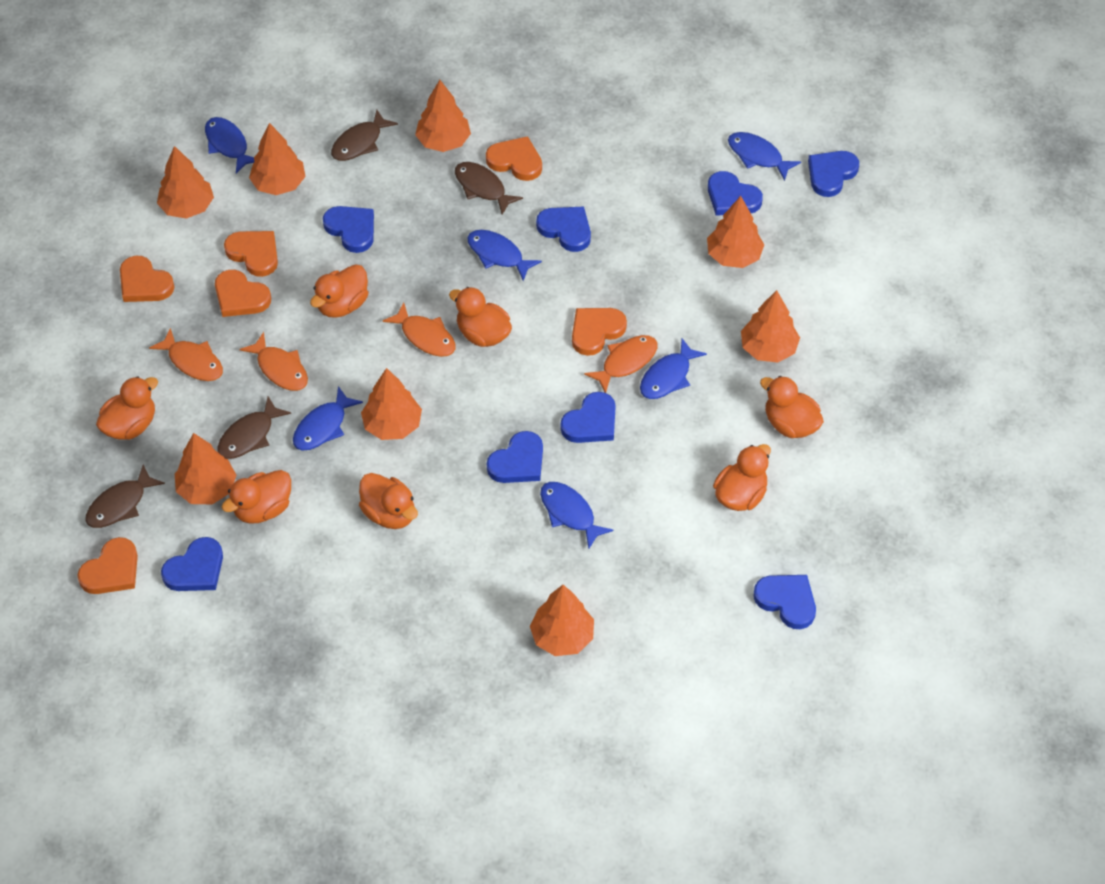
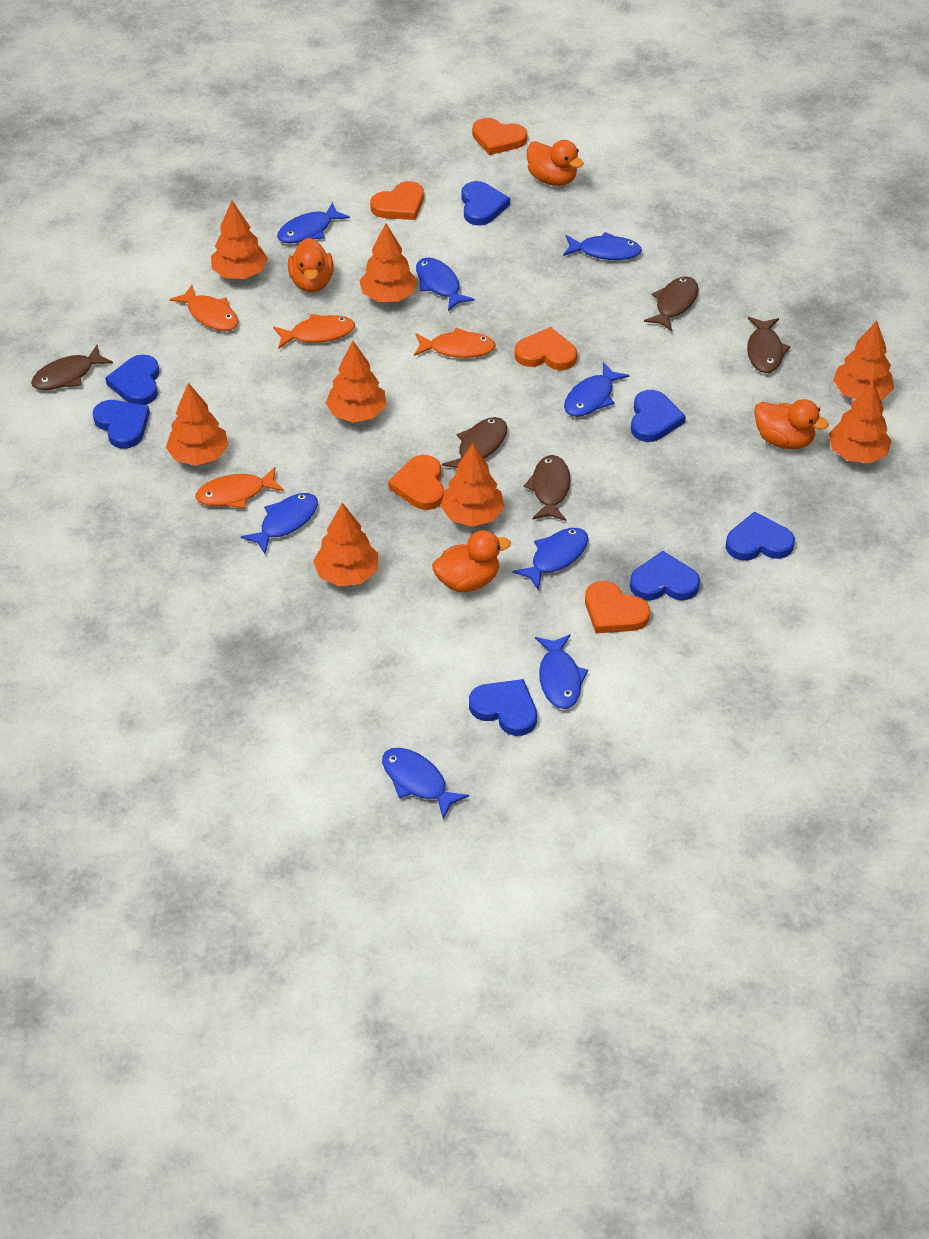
blue fish: 6 -> 8
blue heart: 8 -> 7
brown fish: 4 -> 5
orange duck: 7 -> 4
orange heart: 6 -> 5

